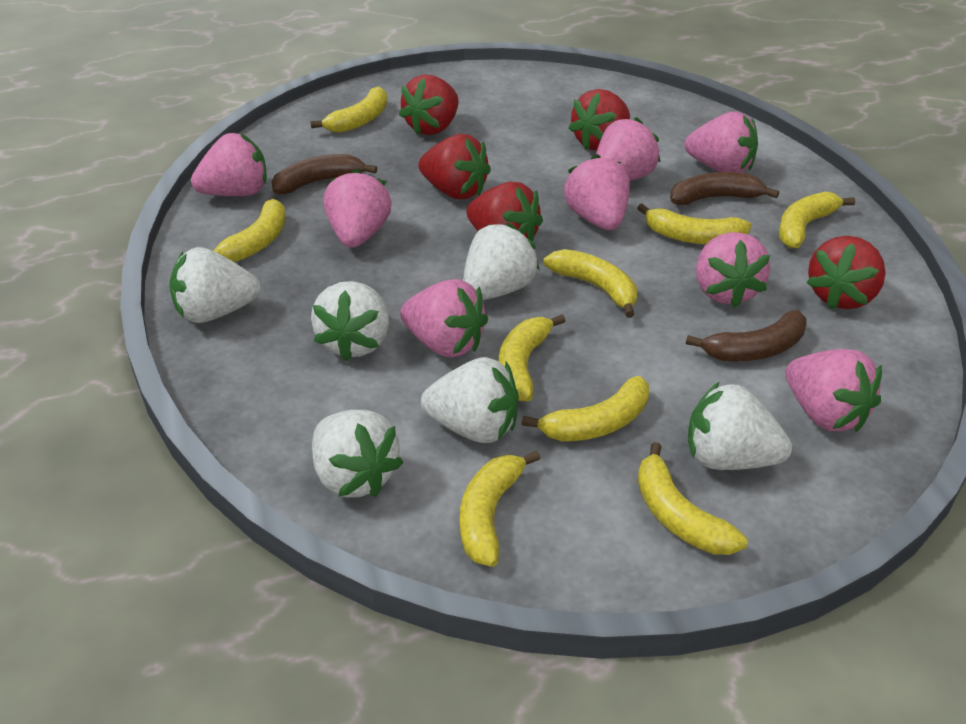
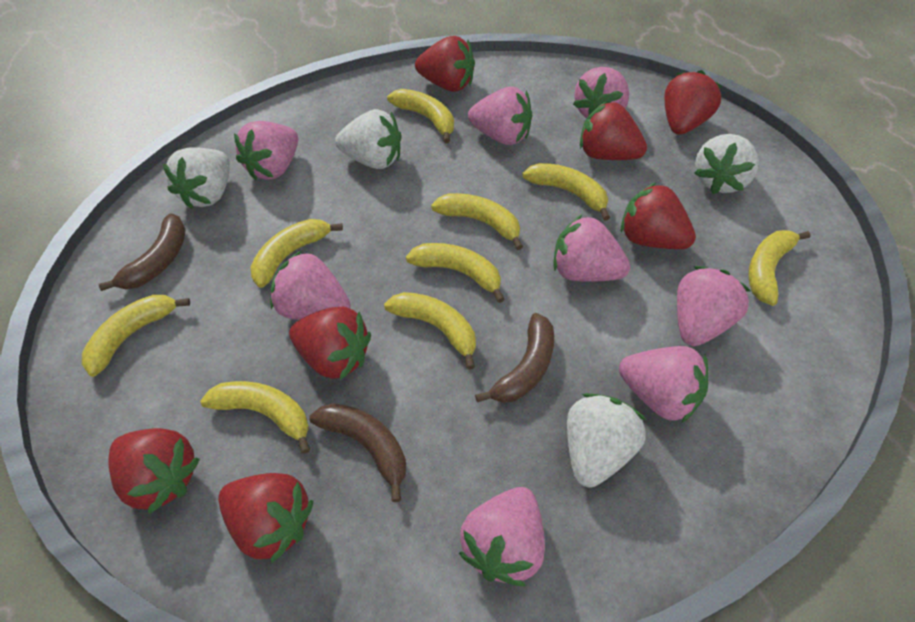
red strawberry: 5 -> 7
white strawberry: 6 -> 4

